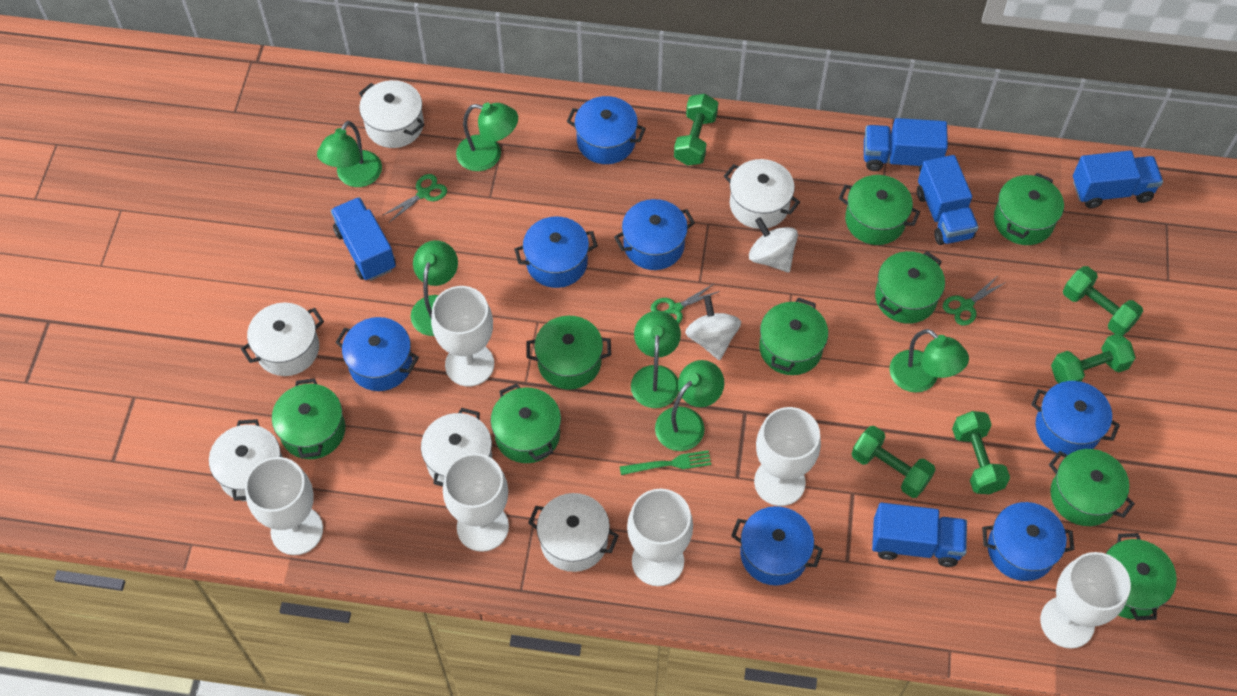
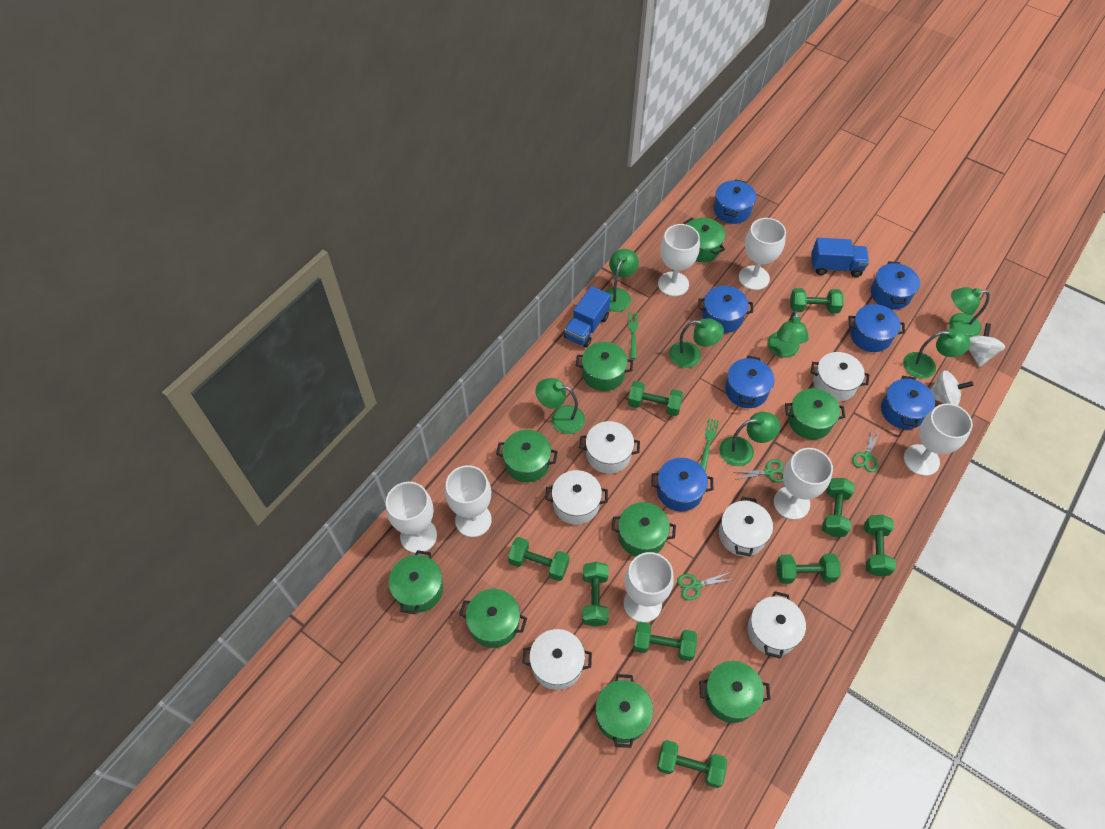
blue truck: 5 -> 2
green dumbbell: 5 -> 9
green fork: 1 -> 2
green lamp: 6 -> 7
white goblet: 6 -> 7

